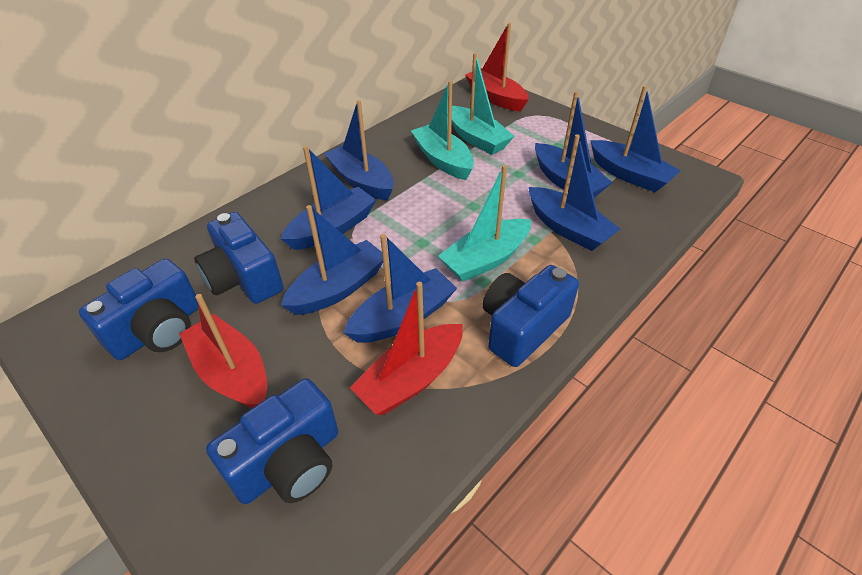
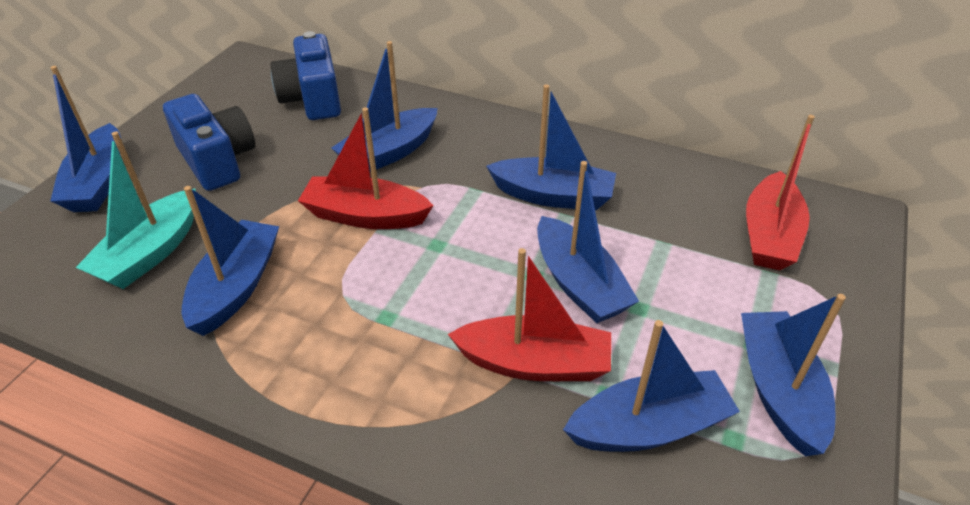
blue camera: 4 -> 2
turquoise boat: 3 -> 1

